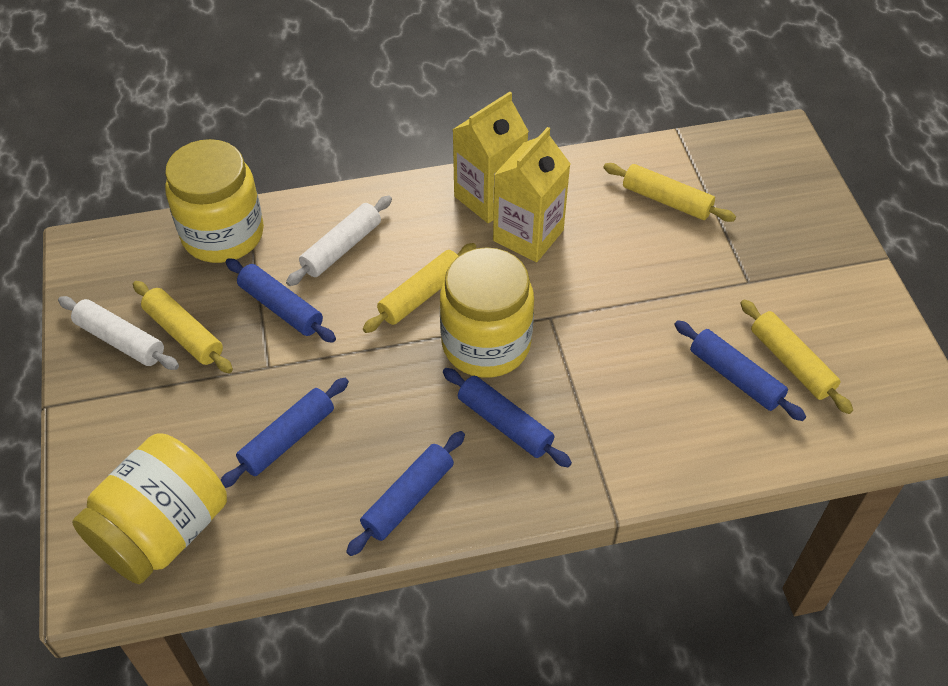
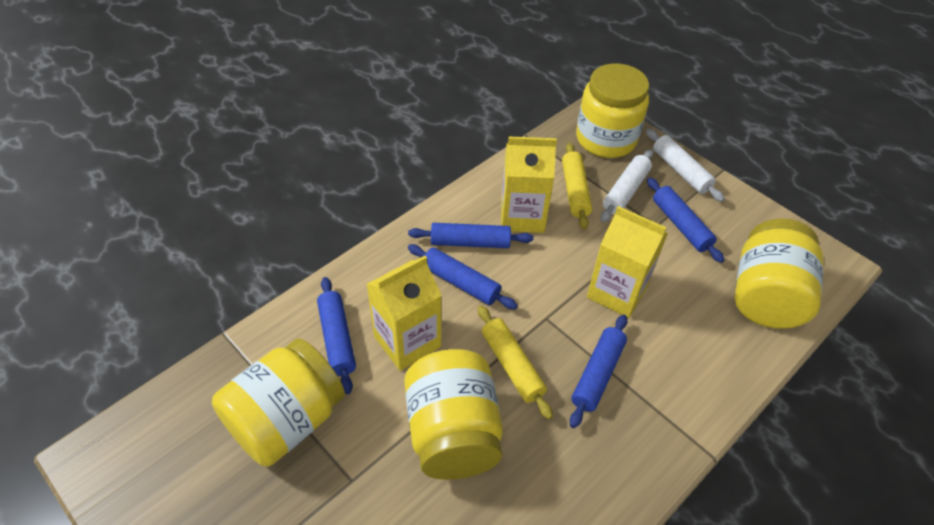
yellow carton: 2 -> 3
yellow jar: 3 -> 4
yellow rolling pin: 4 -> 2

